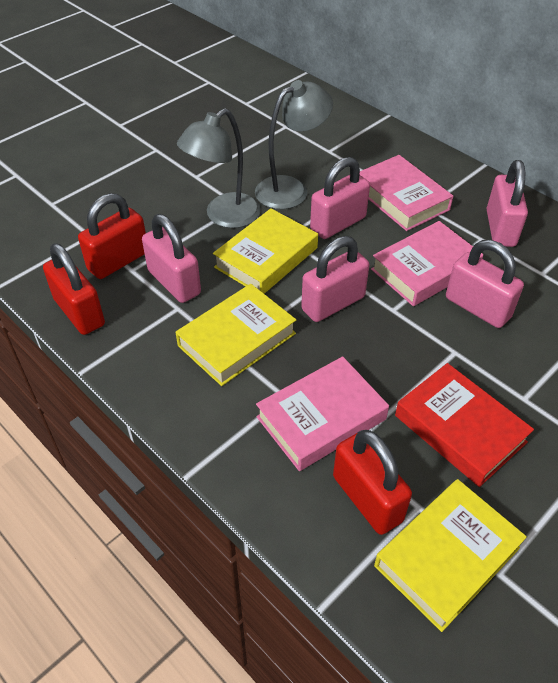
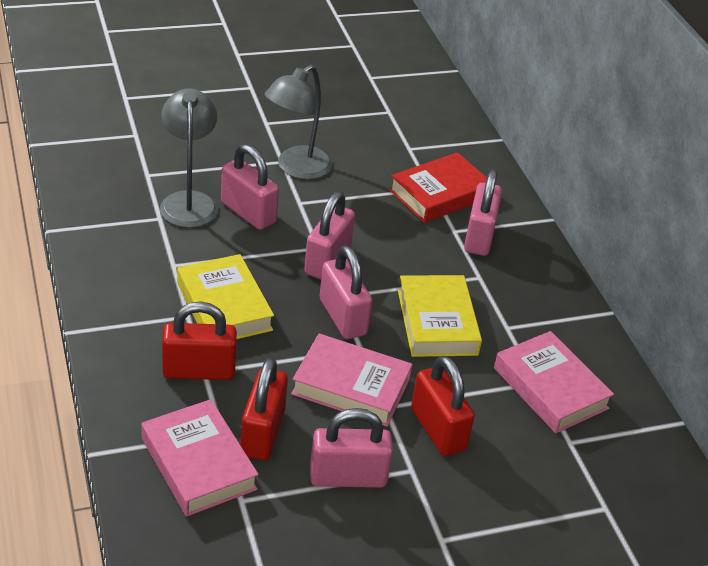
yellow book: 3 -> 2

